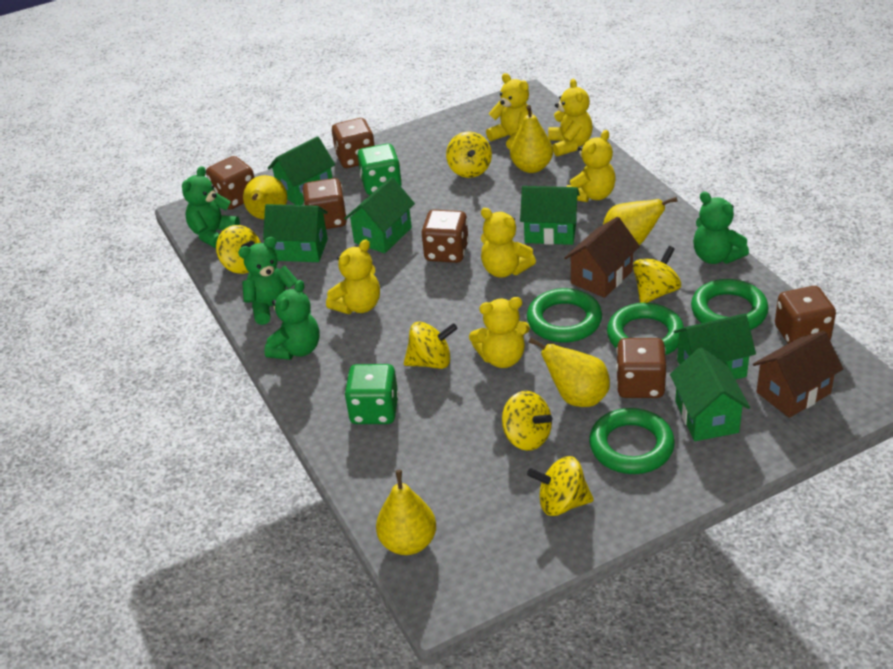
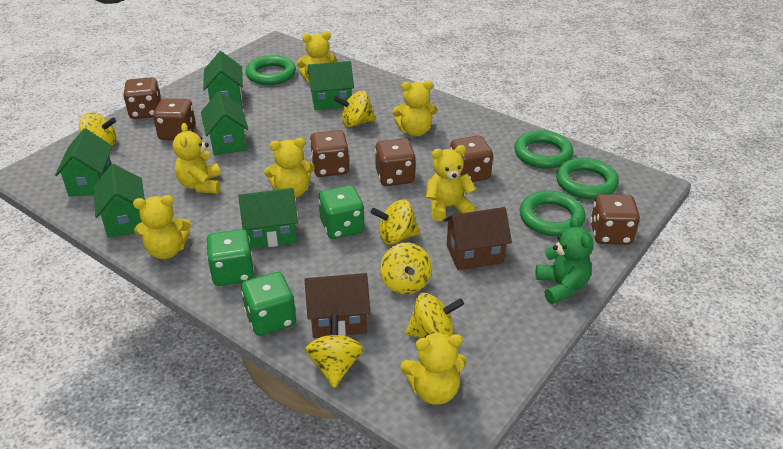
green dice: 2 -> 3
green teddy bear: 4 -> 1
yellow pear: 5 -> 0
yellow teddy bear: 6 -> 7

